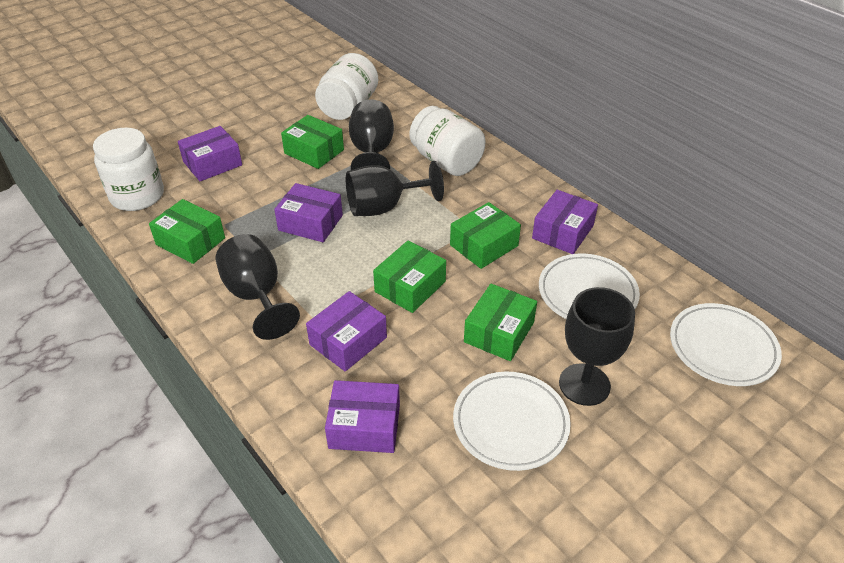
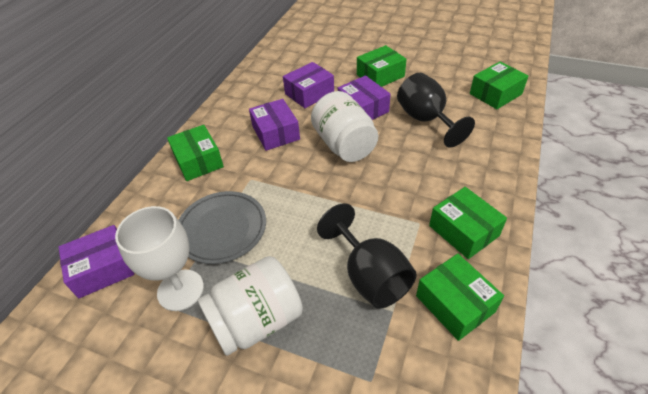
black goblet: 4 -> 2
grey plate: 0 -> 1
purple box: 5 -> 4
white goblet: 0 -> 1
white jar: 3 -> 2
white plate: 3 -> 0

